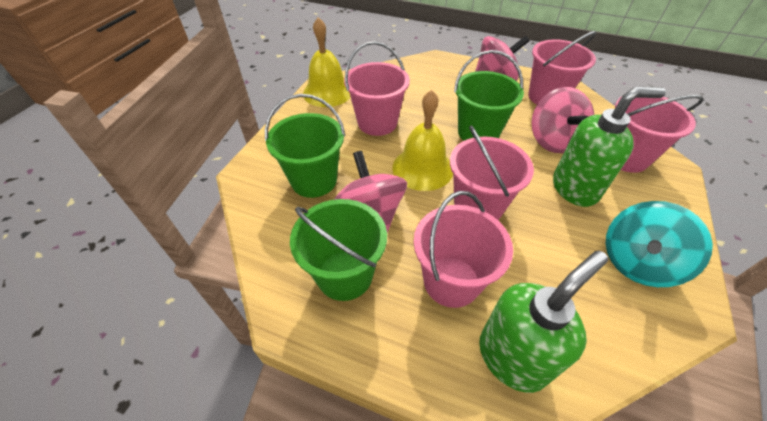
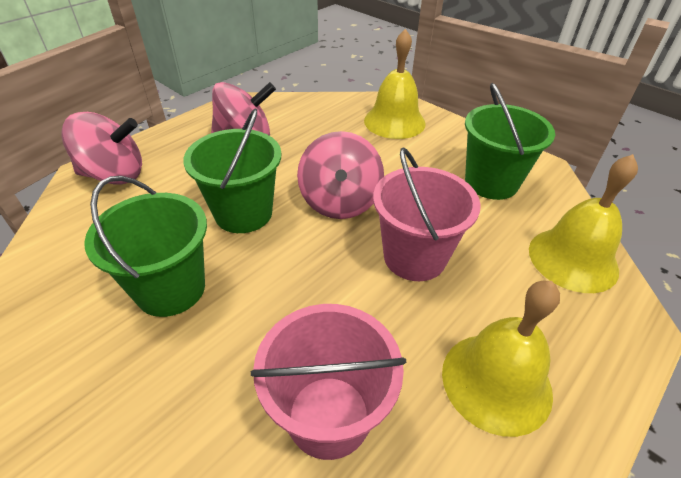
green soap dispenser: 2 -> 0
pink bucket: 5 -> 2
turquoise spinning top: 1 -> 0
yellow bell: 2 -> 3

